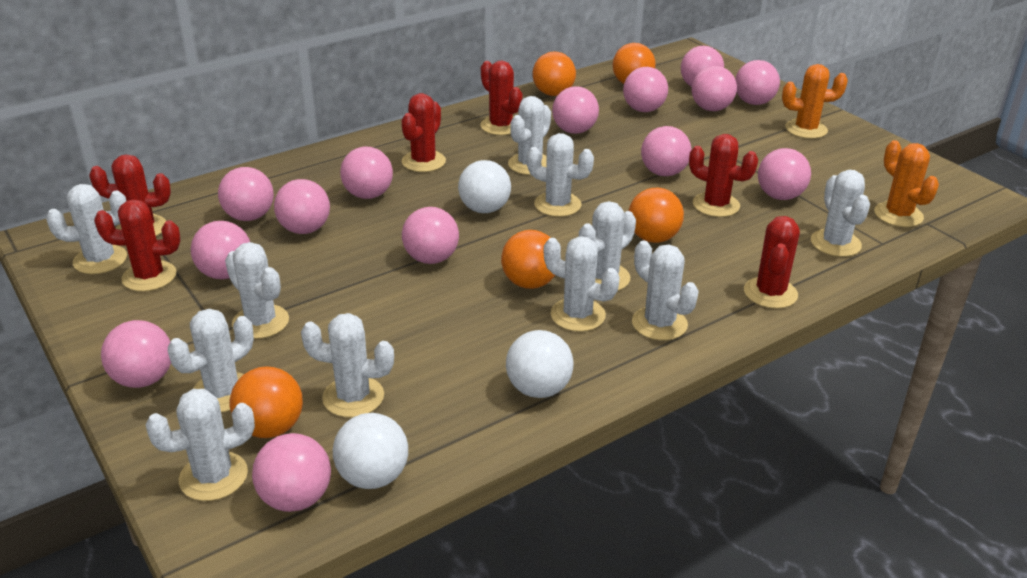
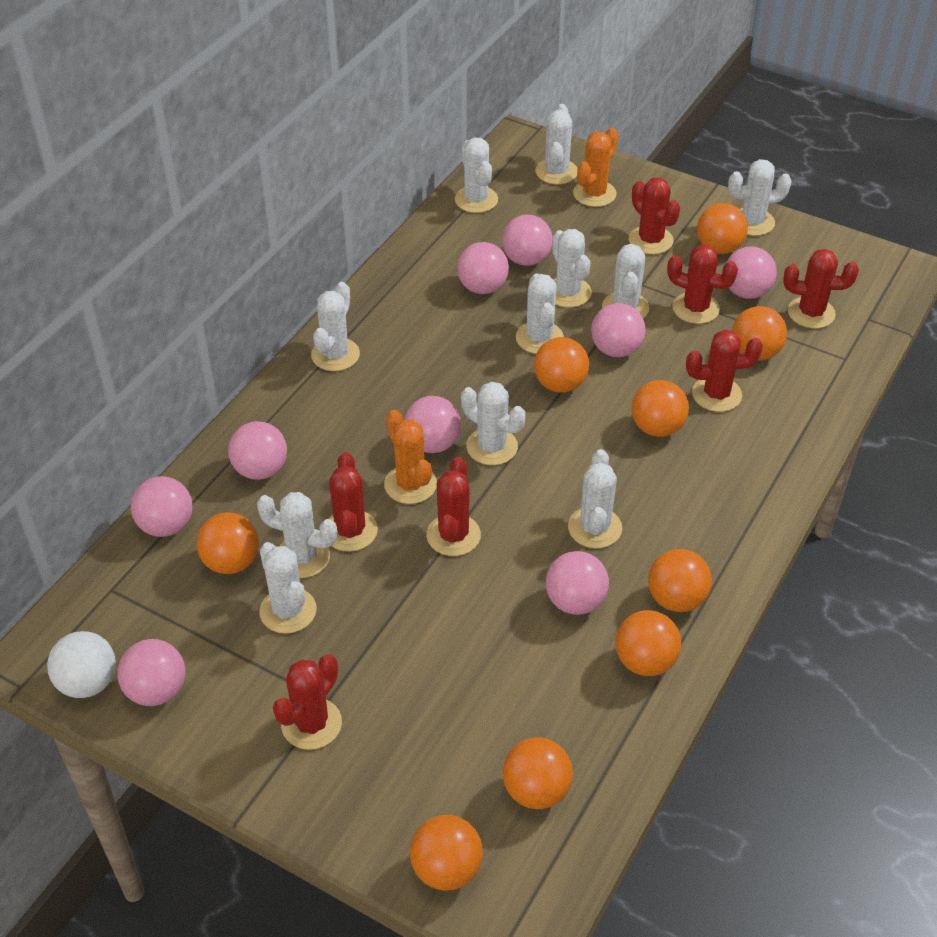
orange ball: 5 -> 9
pink ball: 14 -> 9
red cactus: 6 -> 7
white ball: 3 -> 1

